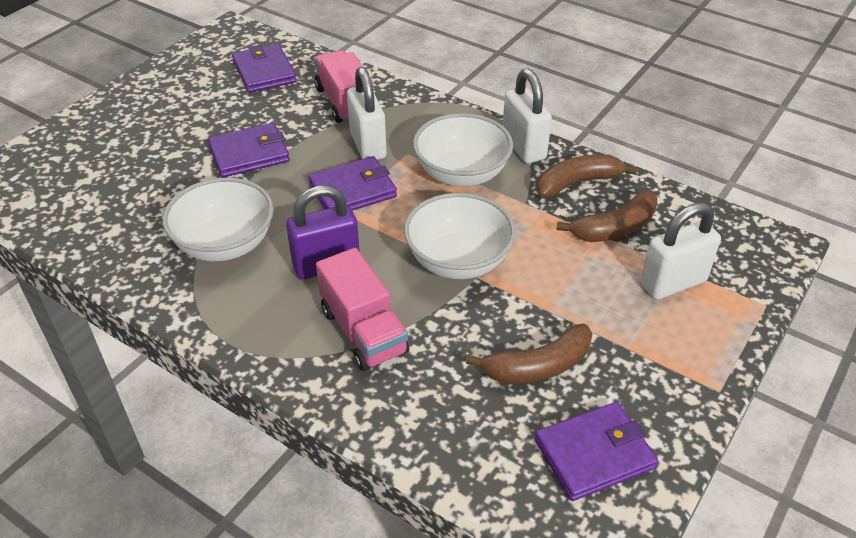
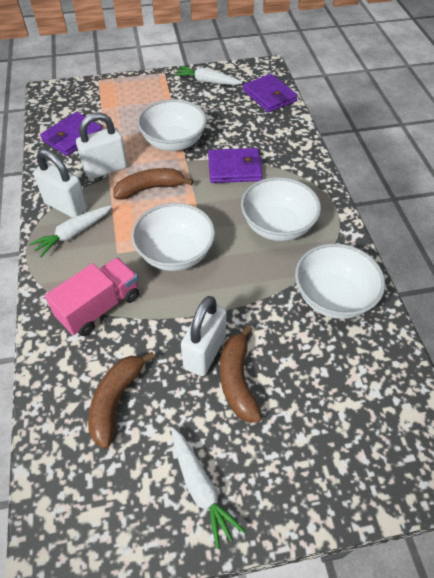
pink truck: 2 -> 1
purple padlock: 1 -> 0
purple wallet: 4 -> 3
white bowl: 3 -> 4
white carrot: 0 -> 3

